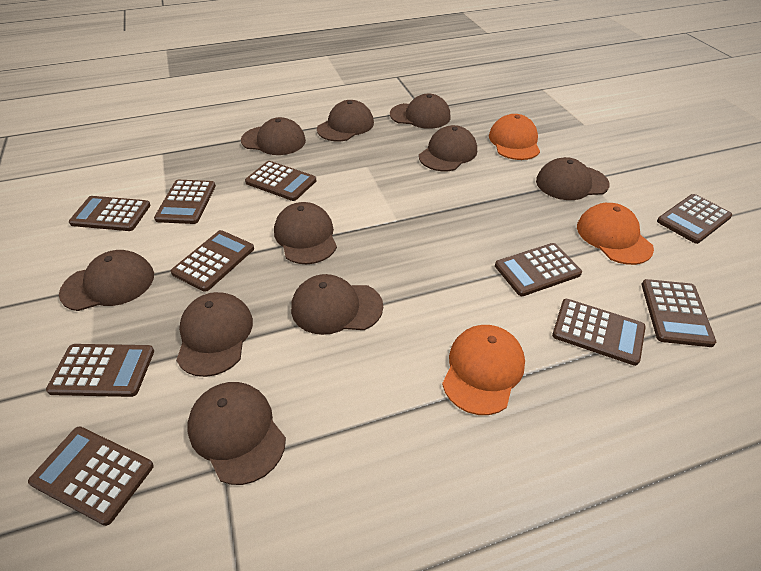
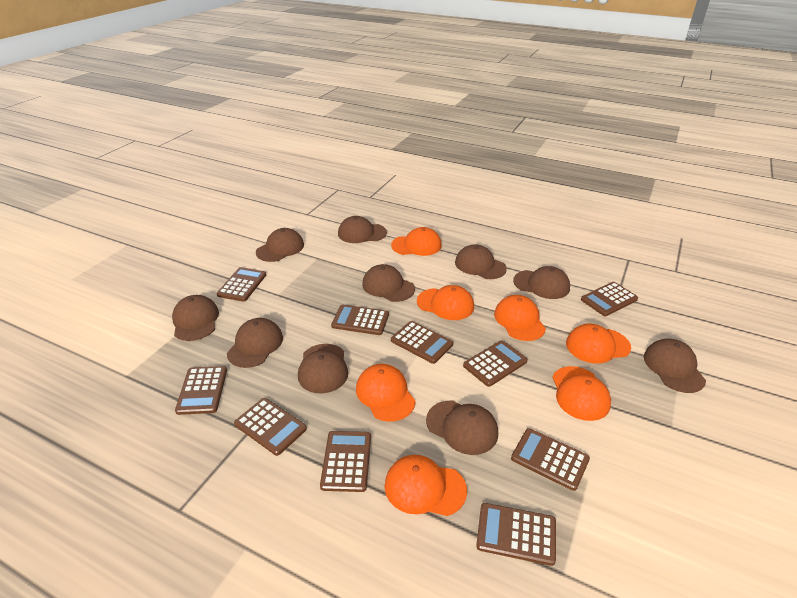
orange cap: 3 -> 7

